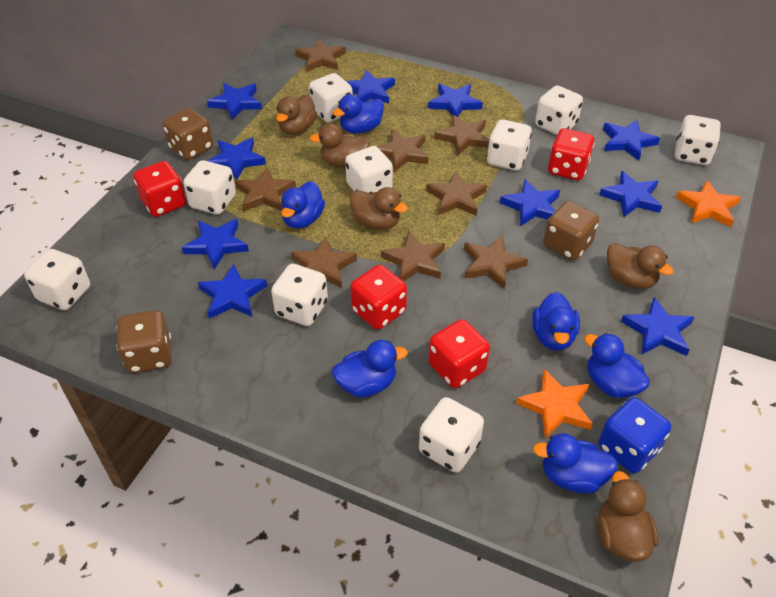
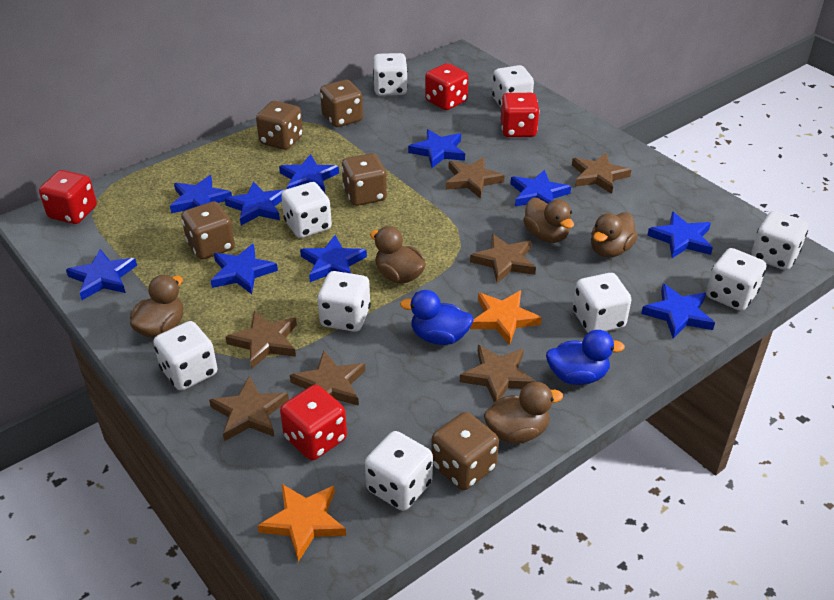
blue dice: 1 -> 0
blue duck: 6 -> 2
brown dice: 3 -> 5
brown star: 8 -> 7

